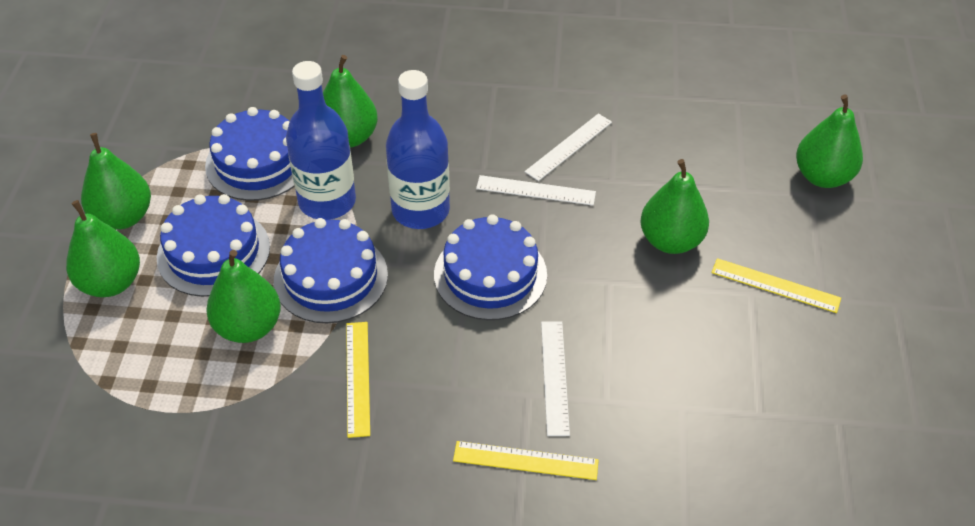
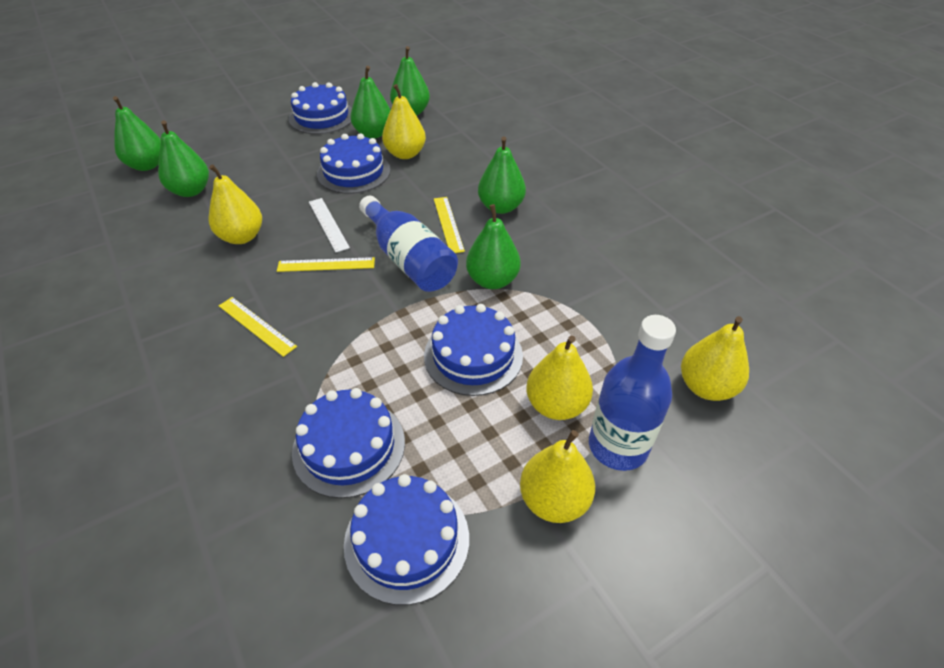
blue cake: 4 -> 5
white ruler: 3 -> 1
yellow pear: 0 -> 5

